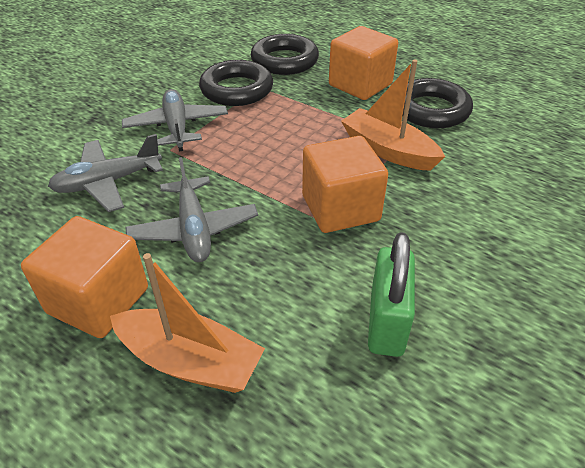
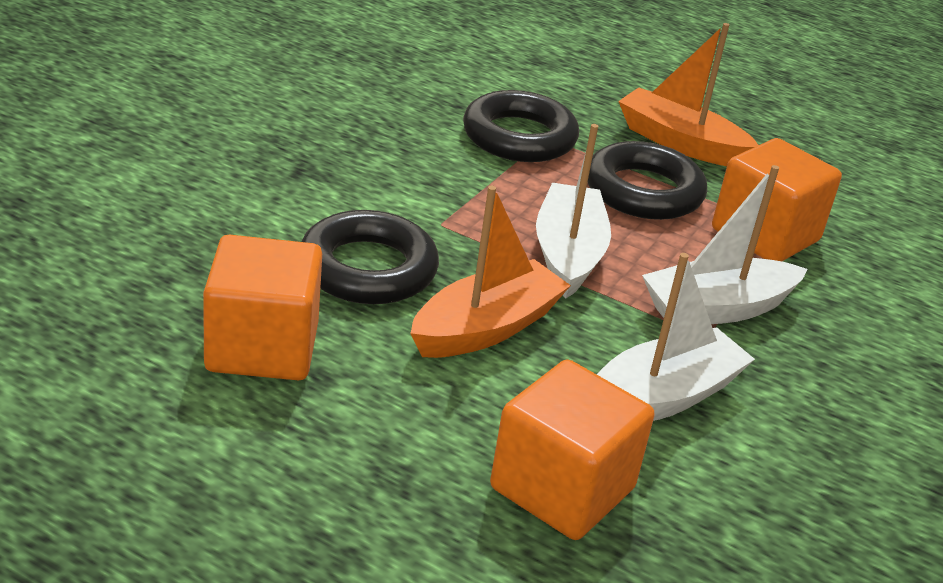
green padlock: 1 -> 0
grey plane: 3 -> 0
white boat: 0 -> 3

